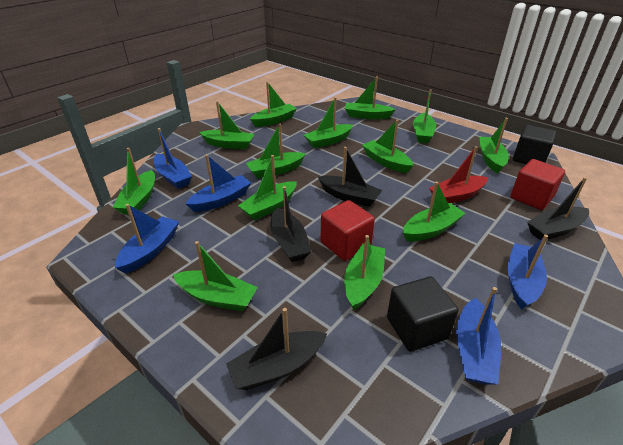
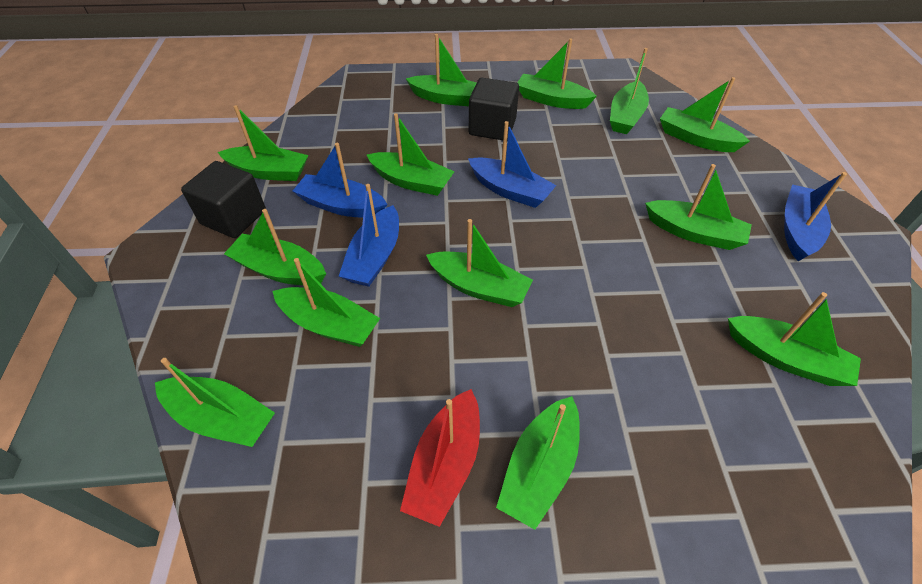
black boat: 4 -> 0
blue boat: 5 -> 4
red cube: 2 -> 0

